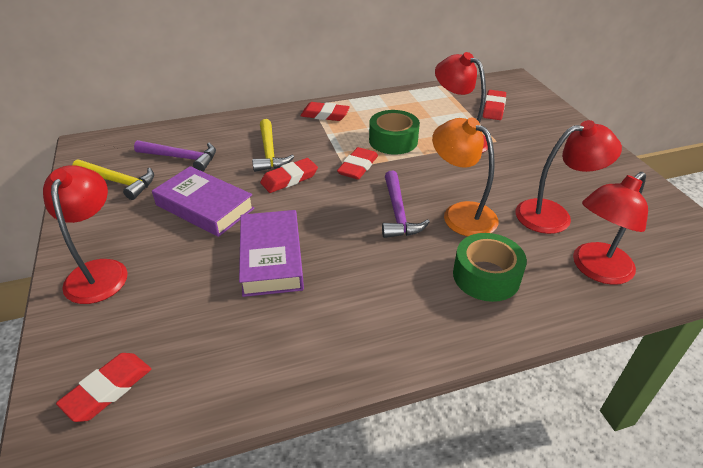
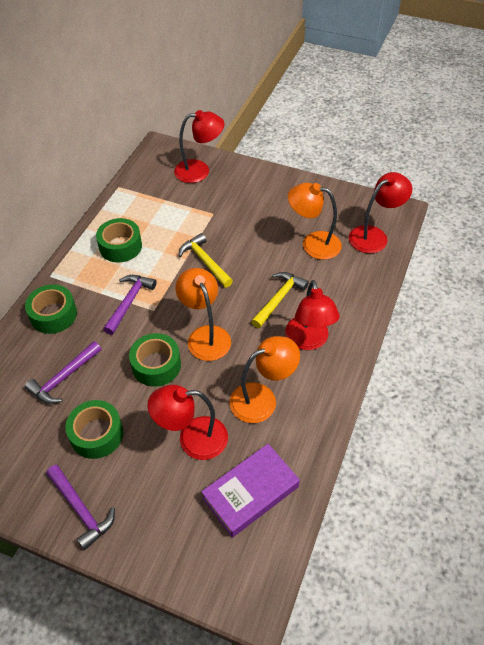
green tape: 2 -> 4
orange lamp: 1 -> 3
purple book: 2 -> 1
purple hammer: 2 -> 3
red eraser: 5 -> 0

